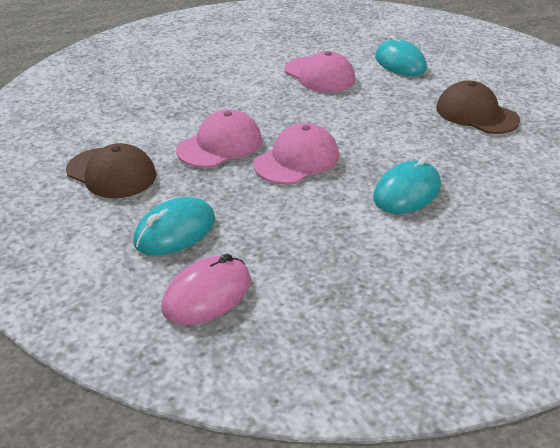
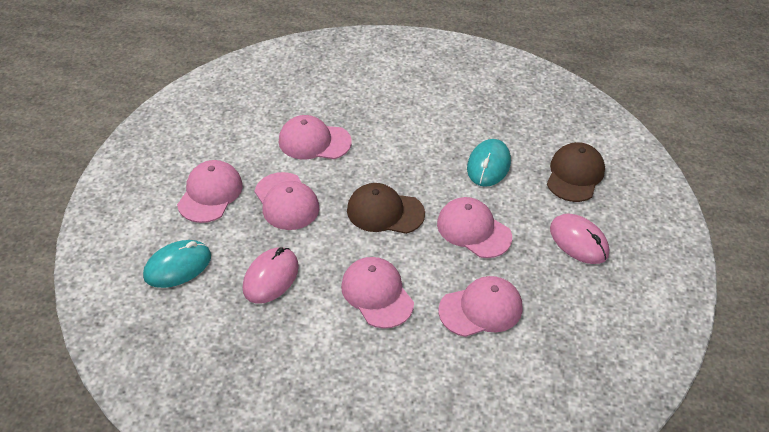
pink cap: 3 -> 6
pink mouse: 1 -> 2
turquoise mouse: 3 -> 2

